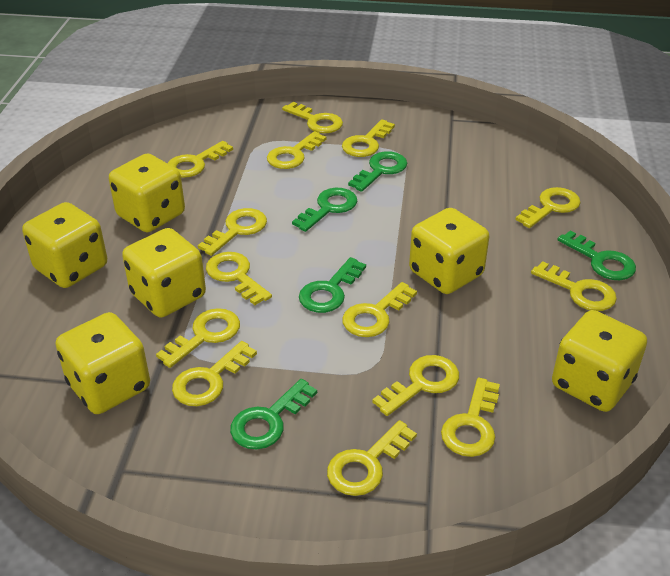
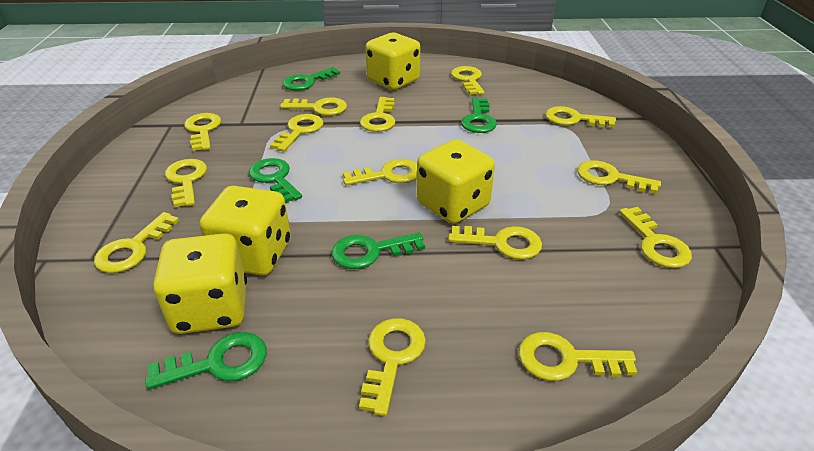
yellow dice: 6 -> 4

